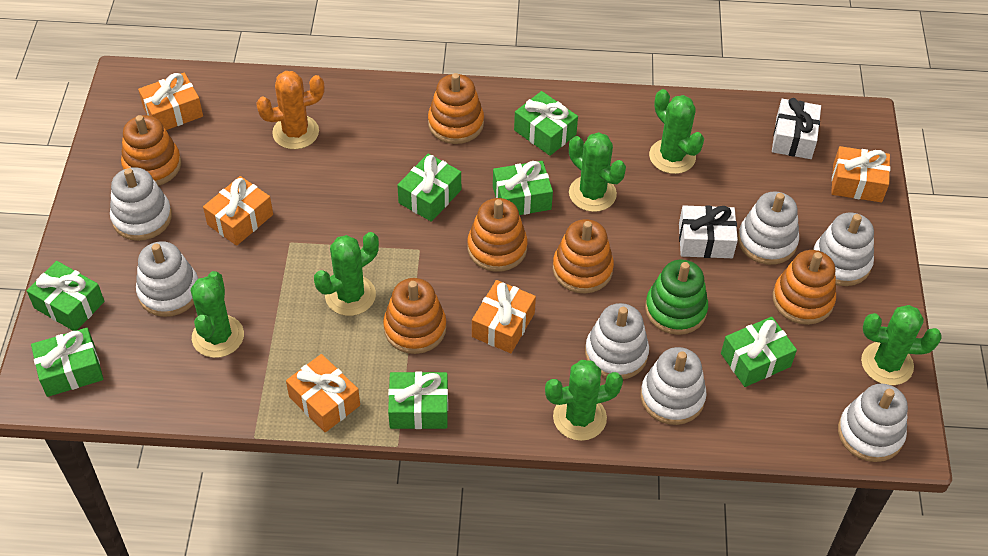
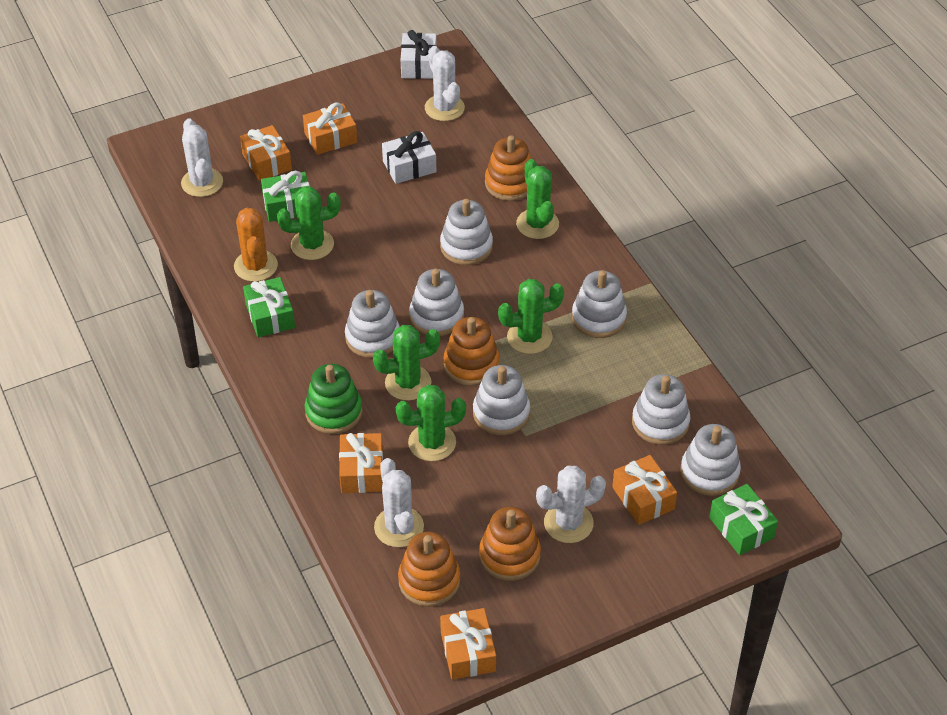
green cactus: 6 -> 5
green gift: 7 -> 3
orange stacking toy: 6 -> 4
white cactus: 0 -> 4

